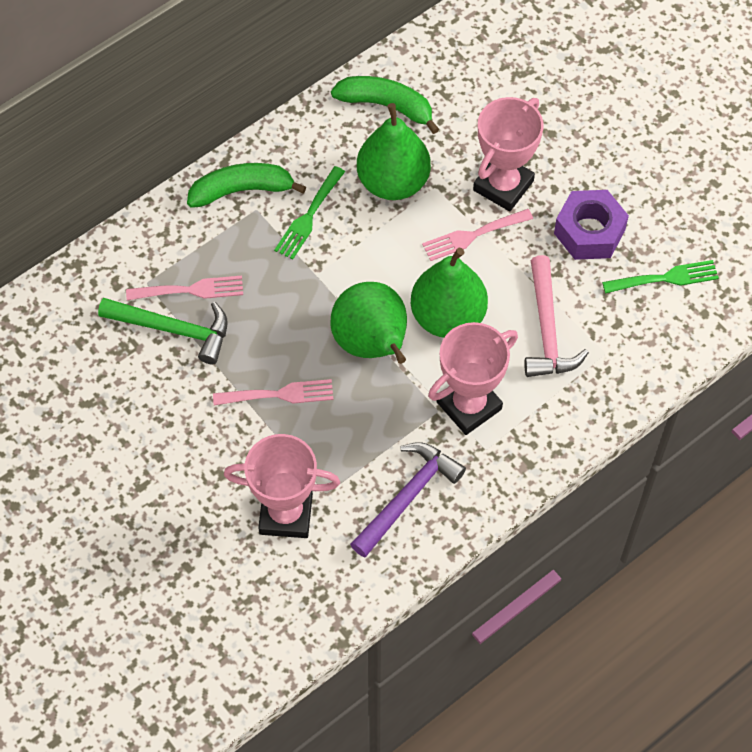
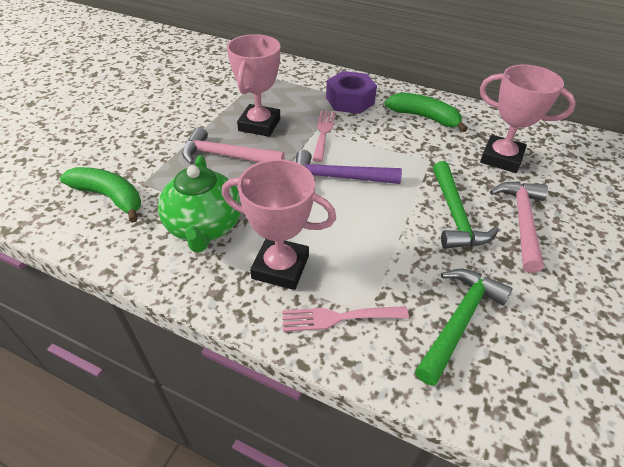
green fork: 2 -> 0
green hammer: 1 -> 2
green pear: 3 -> 0
green teapot: 0 -> 1
pink fork: 3 -> 2
pink hammer: 1 -> 2

